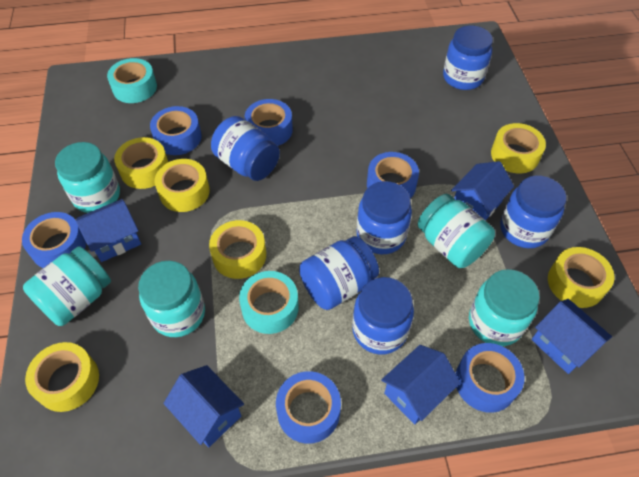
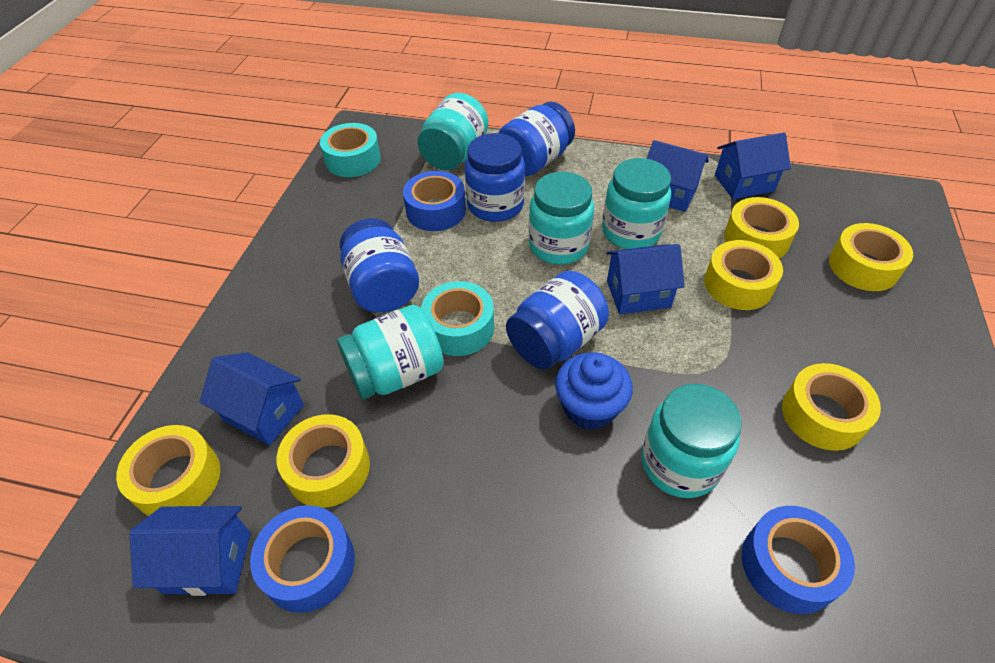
blue cupcake: 0 -> 1
blue jar: 6 -> 4
blue tape: 6 -> 3

